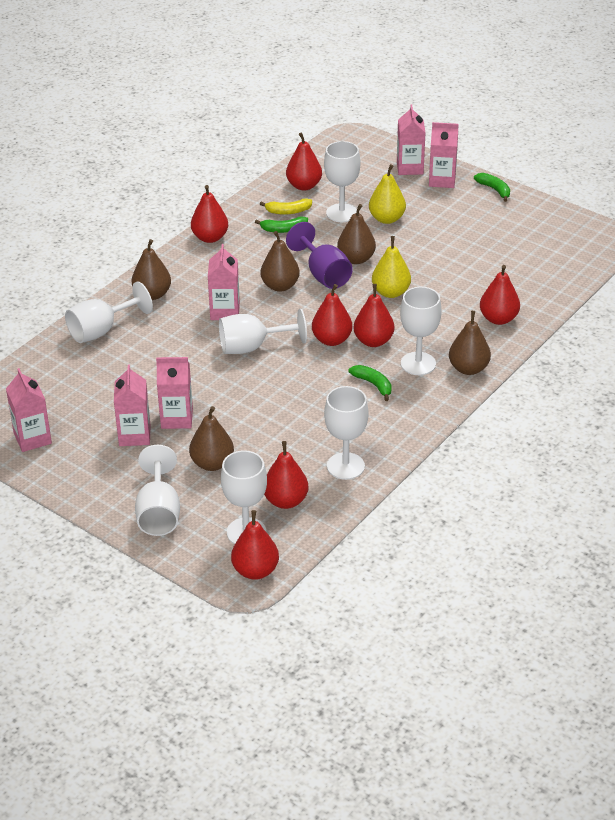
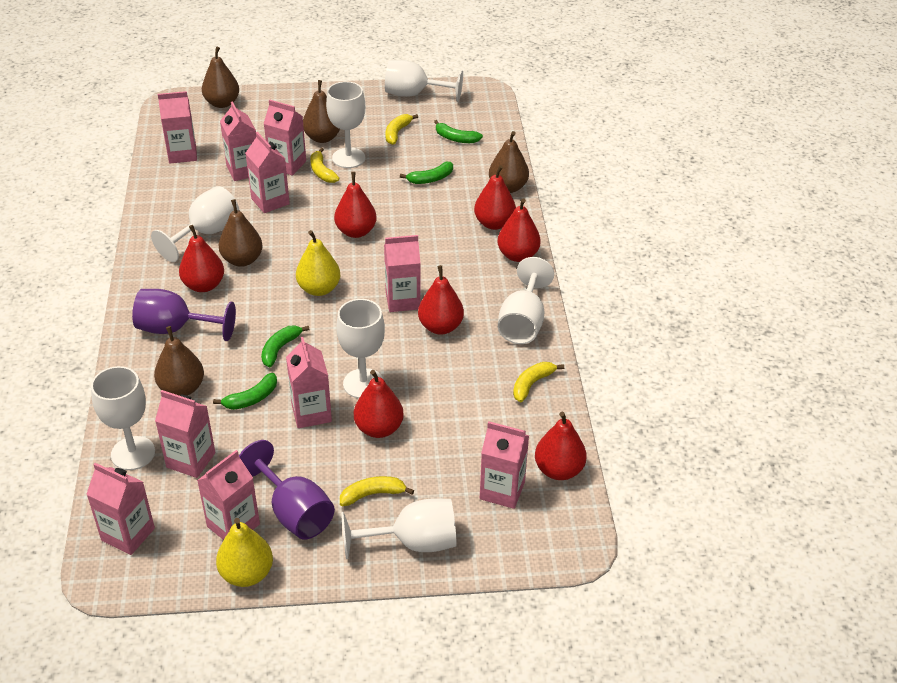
green banana: 3 -> 4
pink carton: 6 -> 10
purple goblet: 1 -> 2
yellow banana: 1 -> 4

